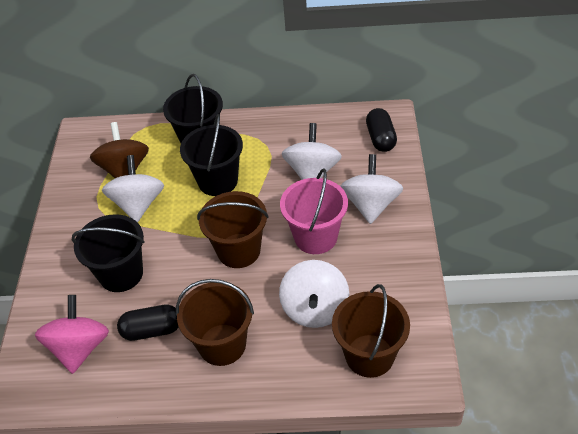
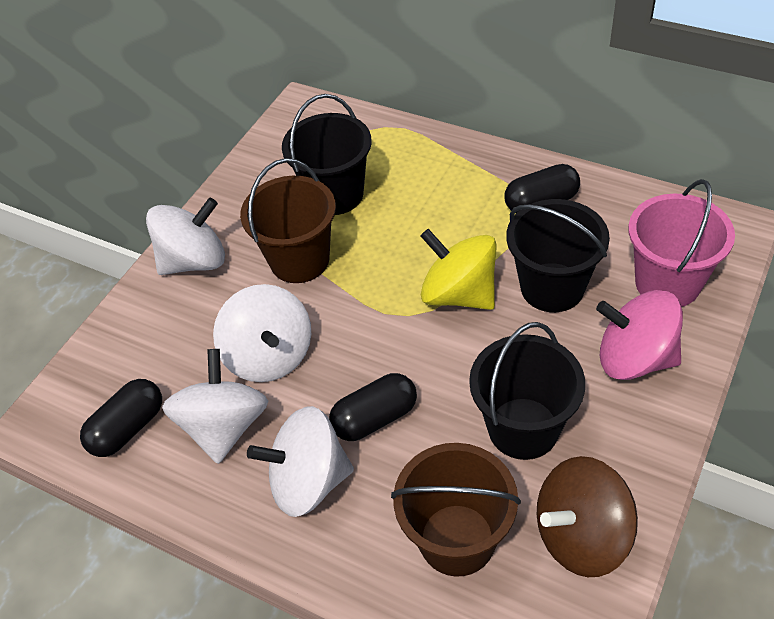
black capsule: 2 -> 3
brown bucket: 3 -> 2
yellow spinning top: 0 -> 1

